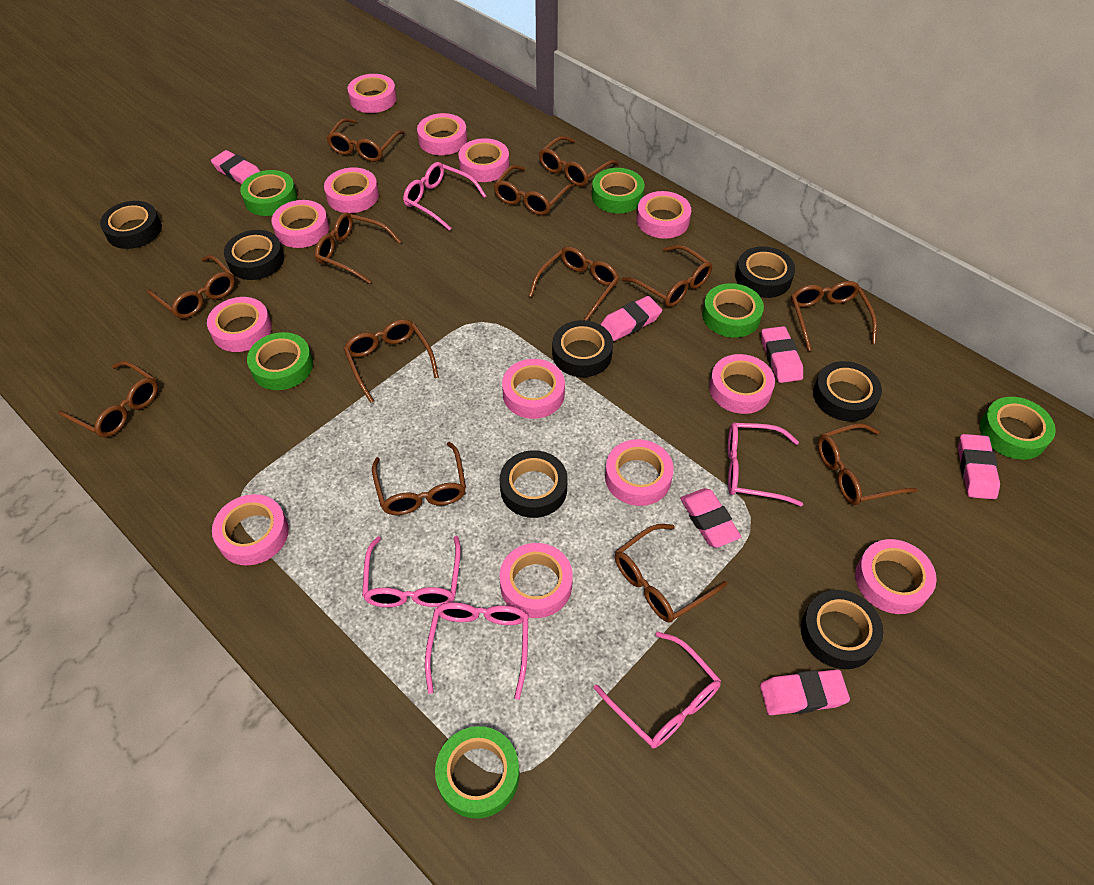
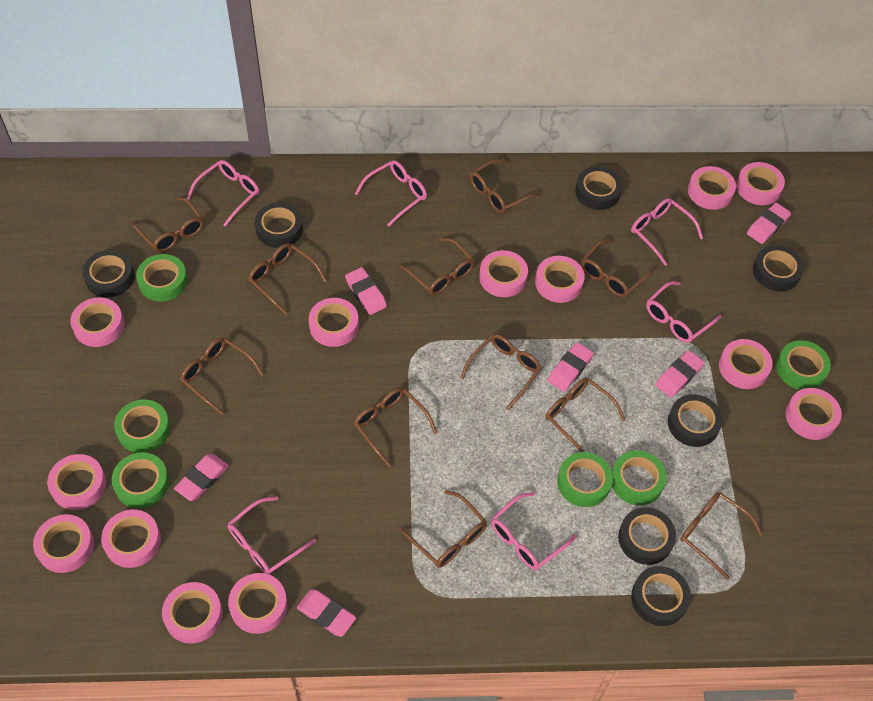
brown glasses: 13 -> 11
pink glasses: 5 -> 6

